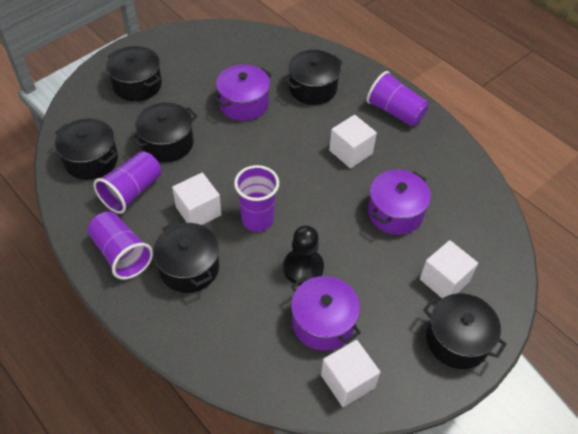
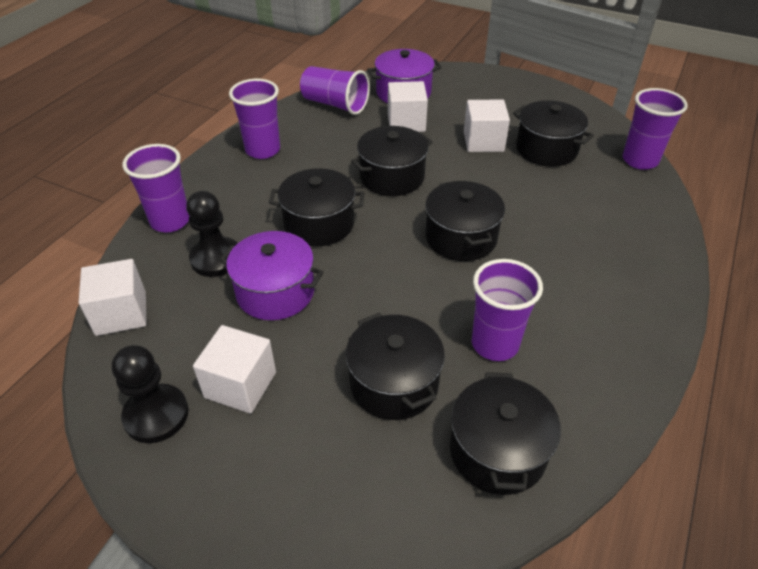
black pawn: 1 -> 2
purple cup: 4 -> 5
purple pot: 3 -> 2

